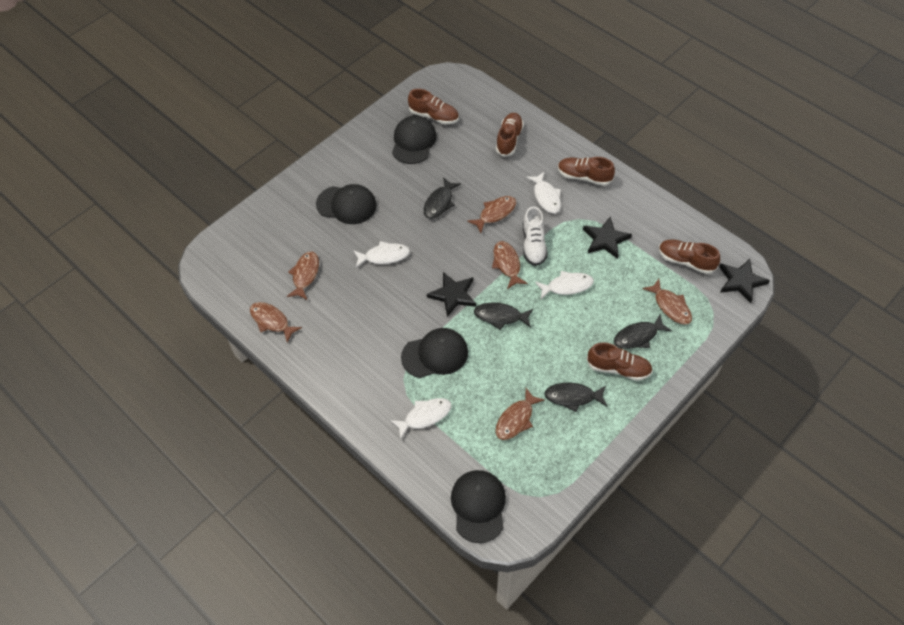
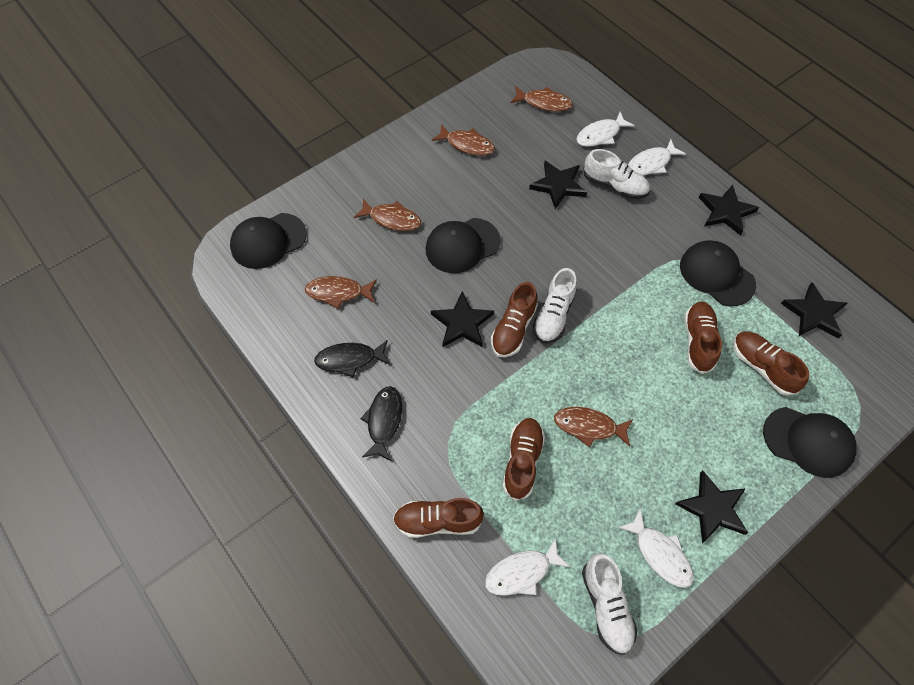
black fish: 4 -> 2
black star: 3 -> 5
brown fish: 6 -> 5
white shoe: 1 -> 3

